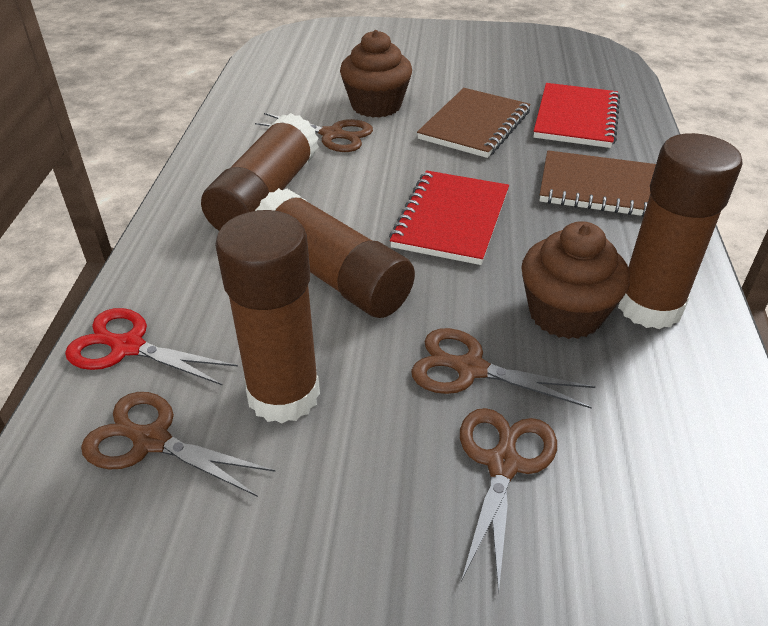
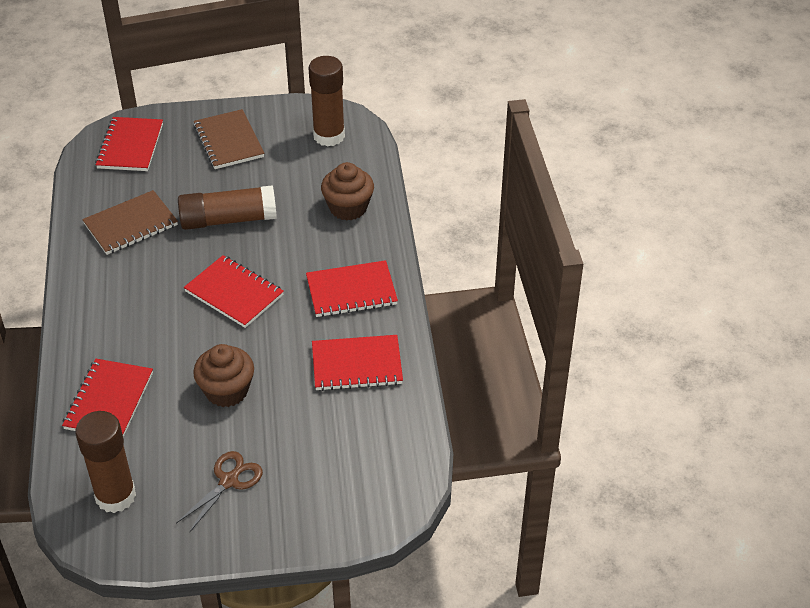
brown glue stick: 4 -> 3
brown scissors: 4 -> 1
red notebook: 2 -> 5
red scissors: 1 -> 0

